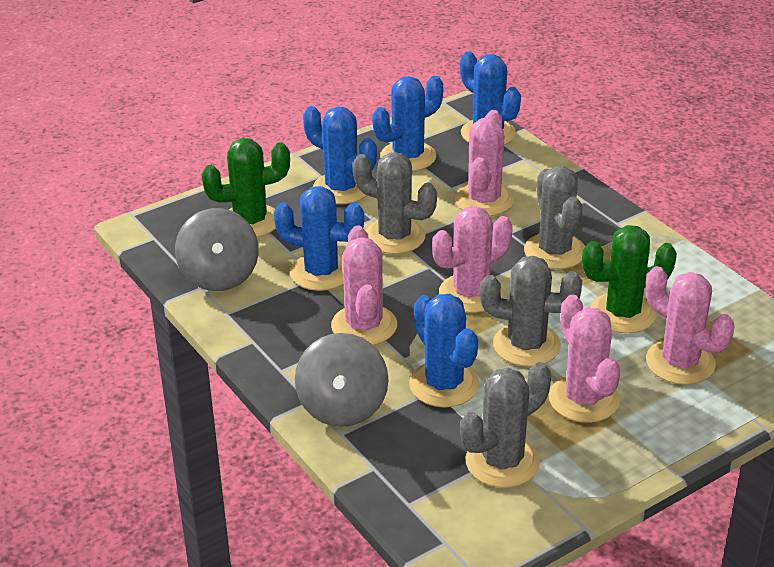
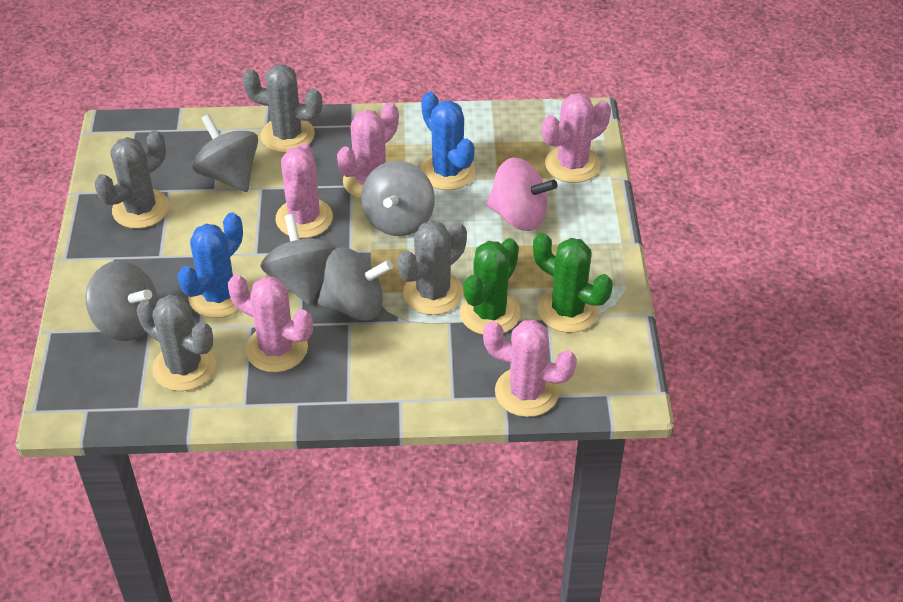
blue cactus: 5 -> 2
grey spinning top: 2 -> 5
pink spinning top: 0 -> 1

